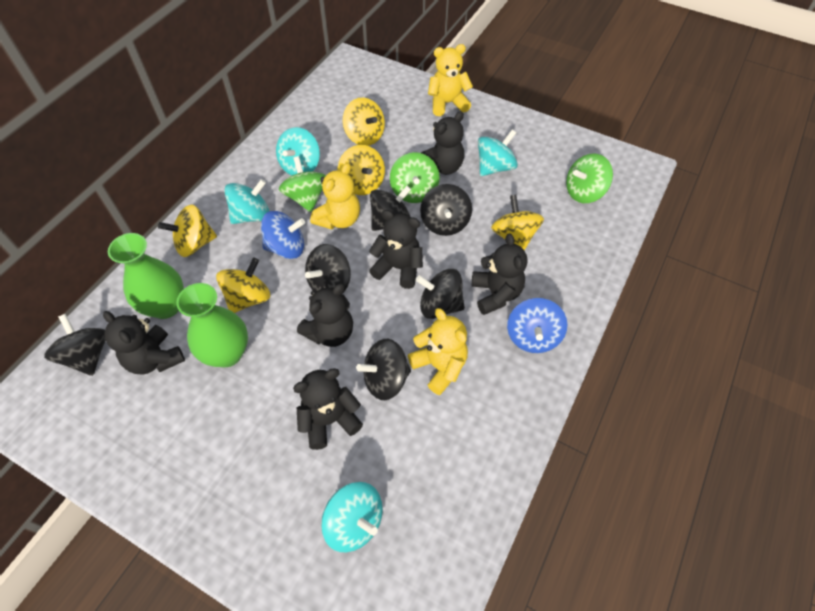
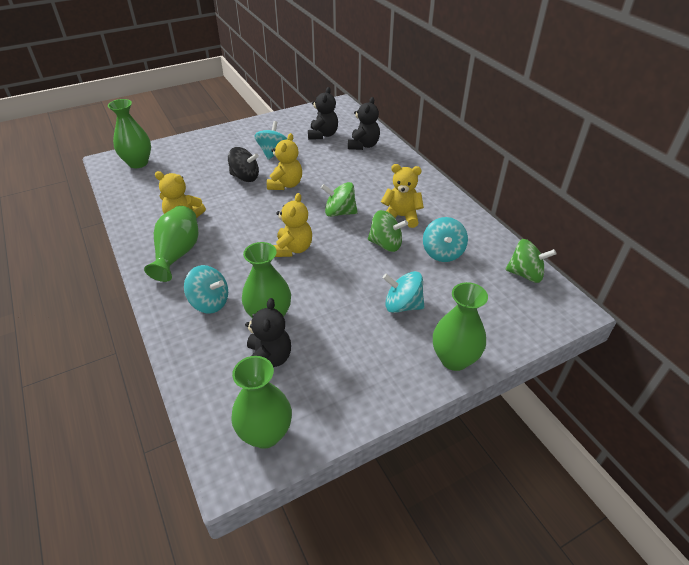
black spinning top: 6 -> 1
black teddy bear: 6 -> 3
blue spinning top: 2 -> 0
green vase: 2 -> 5
yellow spinning top: 5 -> 0
yellow teddy bear: 3 -> 4

